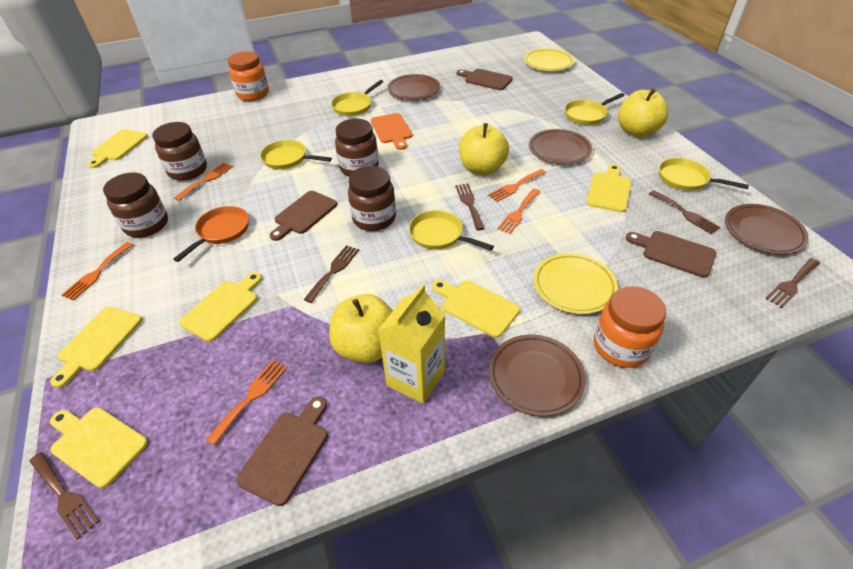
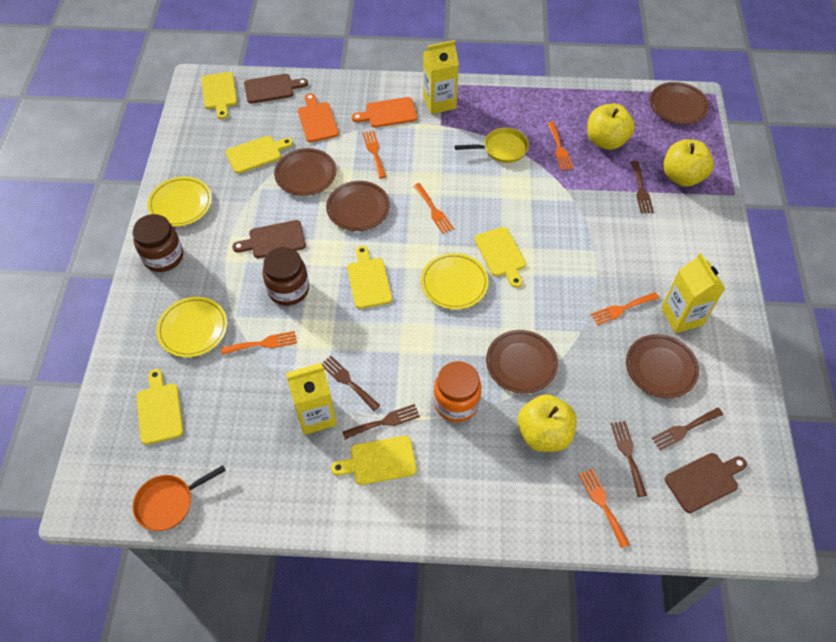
brown cutting board: 4 -> 3
brown jar: 4 -> 2
brown plate: 4 -> 5
orange cutting board: 1 -> 2
orange fork: 5 -> 6
orange jar: 2 -> 1
yellow carton: 1 -> 3
yellow pan: 5 -> 1
yellow plate: 2 -> 3

